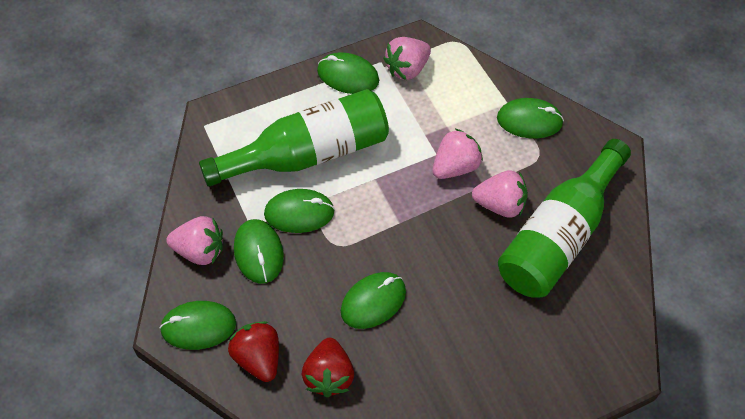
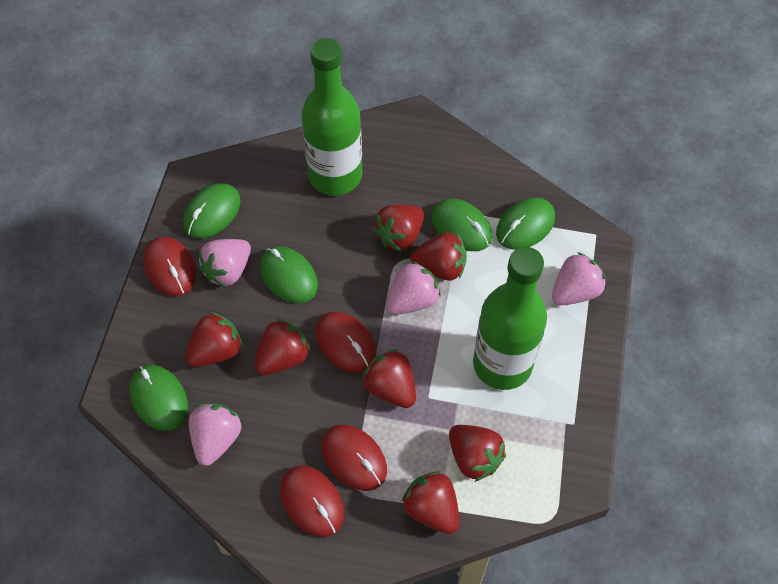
green mouse: 6 -> 5
red mouse: 0 -> 4
red strawberry: 2 -> 7

